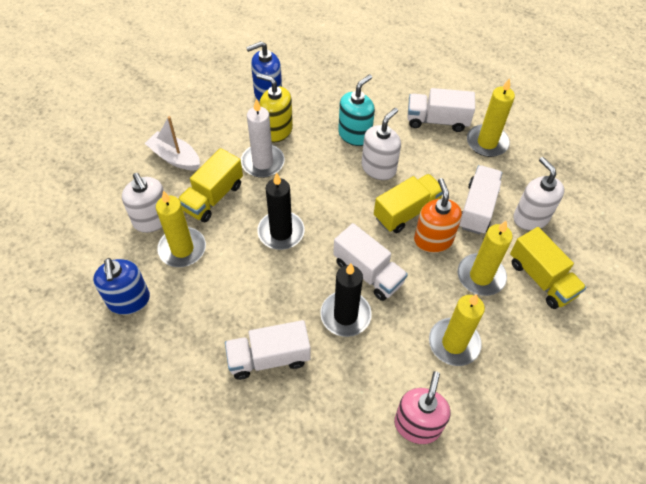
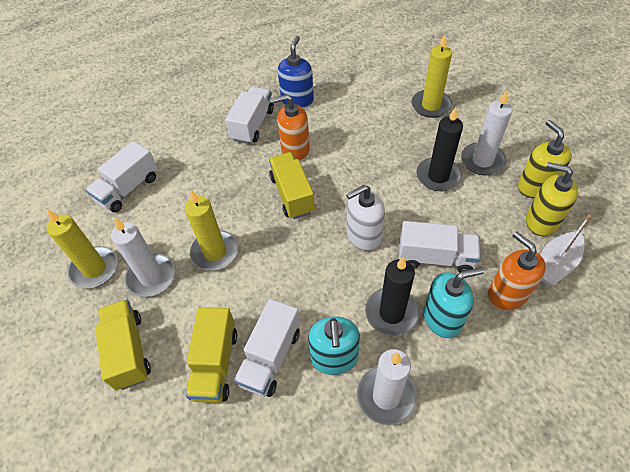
blue soap dispenser: 2 -> 1
orange soap dispenser: 1 -> 2
pink soap dispenser: 1 -> 0
turquoise soap dispenser: 1 -> 2
white candle: 1 -> 3
white soap dispenser: 3 -> 1
yellow candle: 4 -> 3
yellow soap dispenser: 1 -> 2

